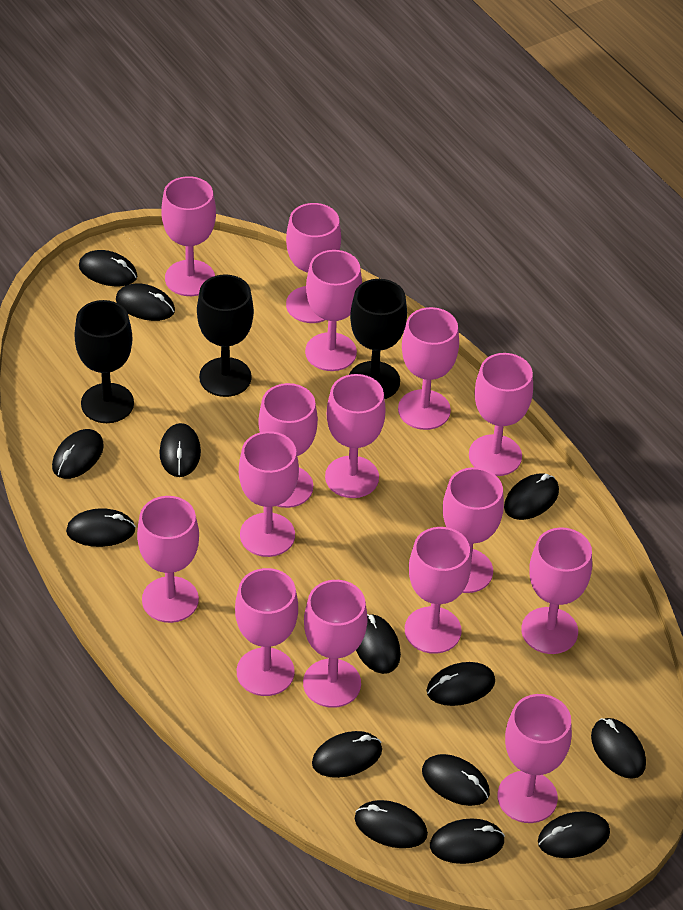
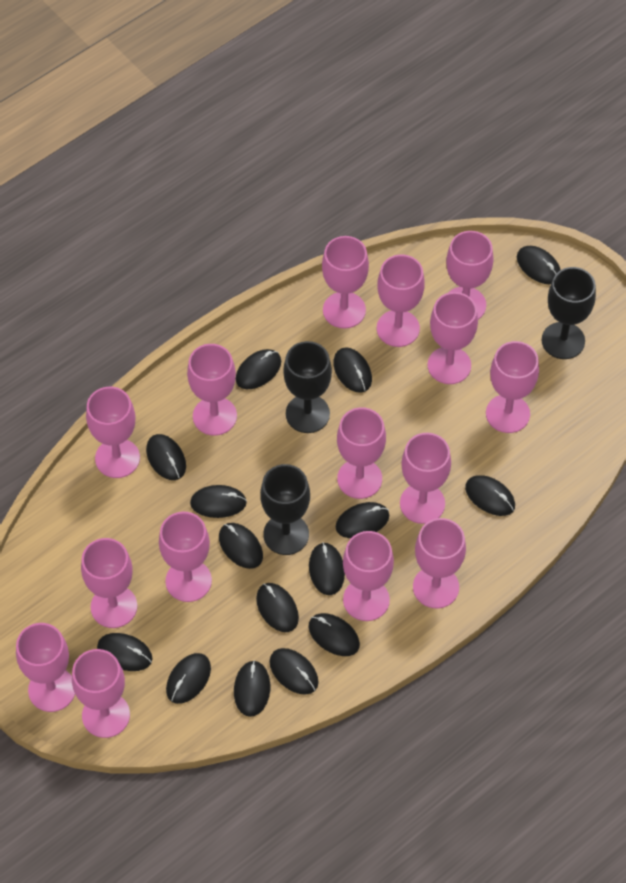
black mouse: 14 -> 15

